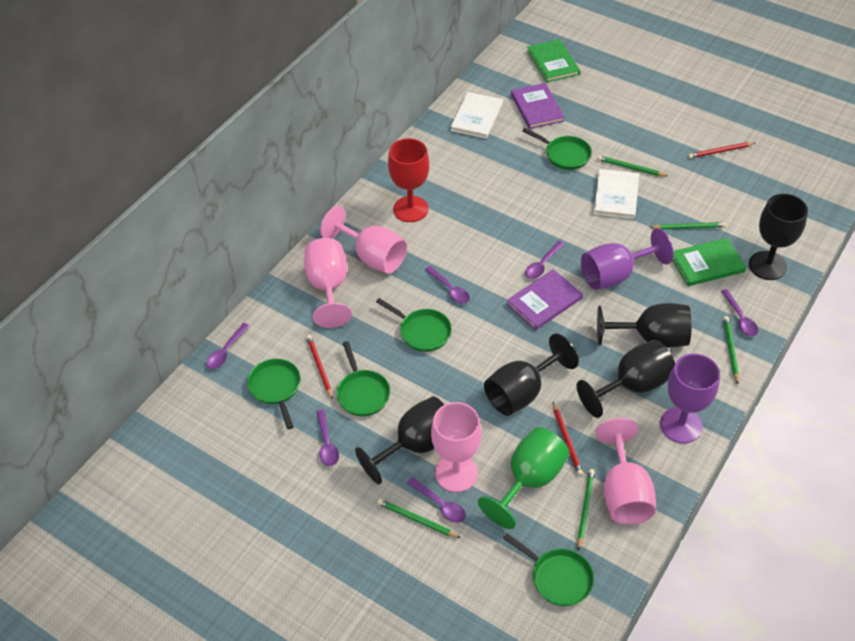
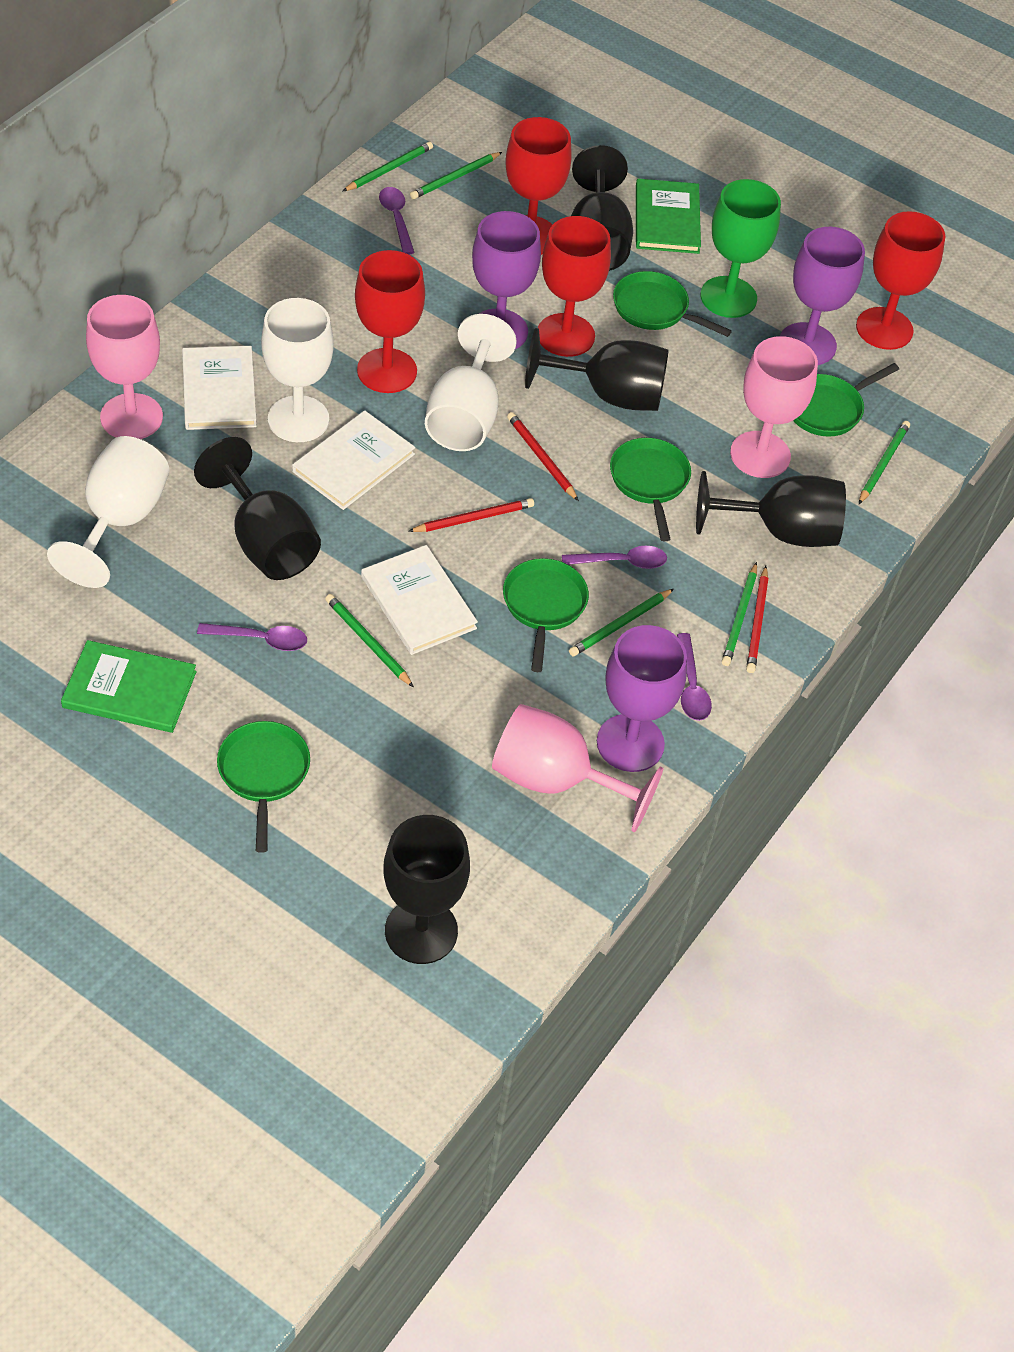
green pencil: 5 -> 6
pink goblet: 4 -> 3
purple book: 2 -> 0
purple goblet: 2 -> 3
purple spoon: 6 -> 4
red goblet: 1 -> 4
white book: 2 -> 3
white goblet: 0 -> 3

